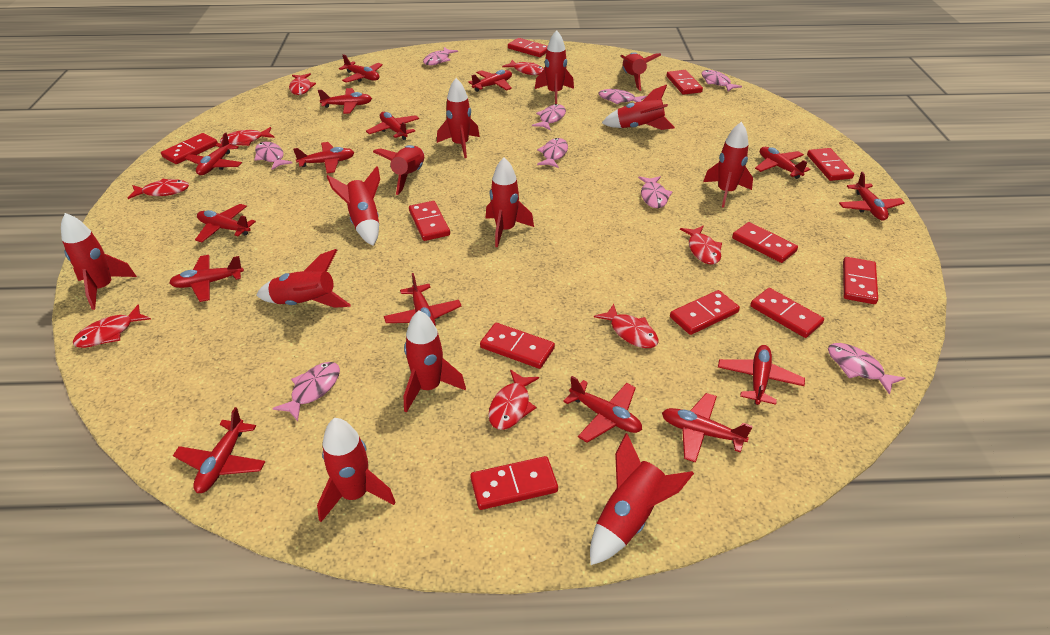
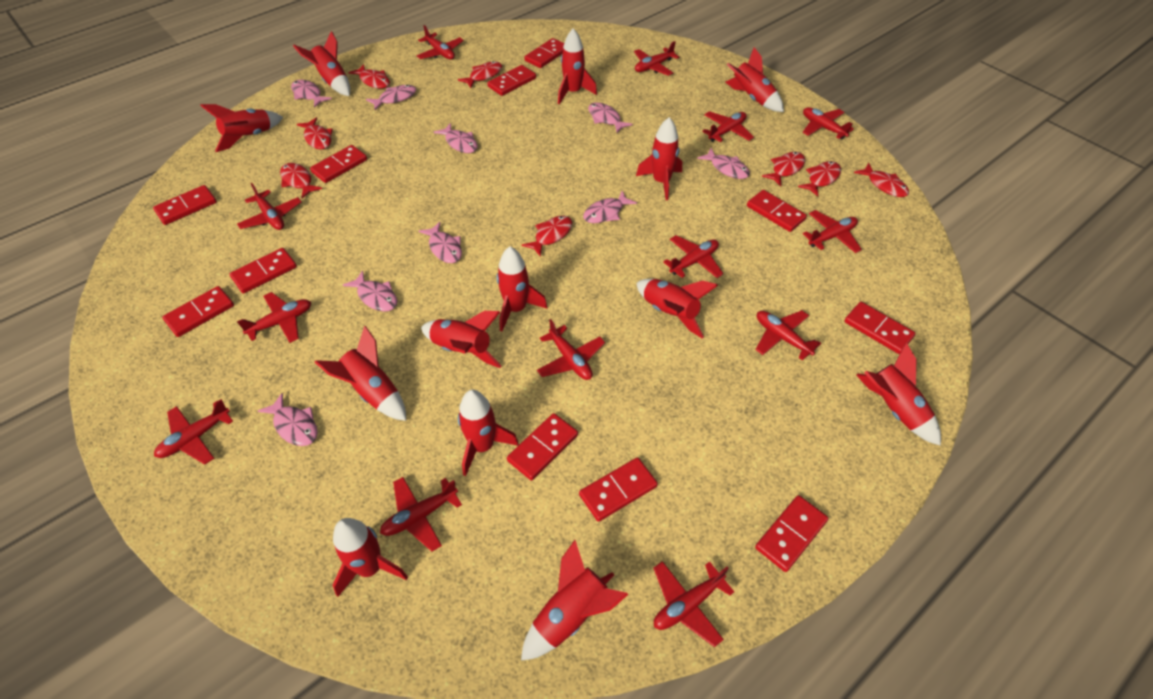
red plane: 15 -> 13

